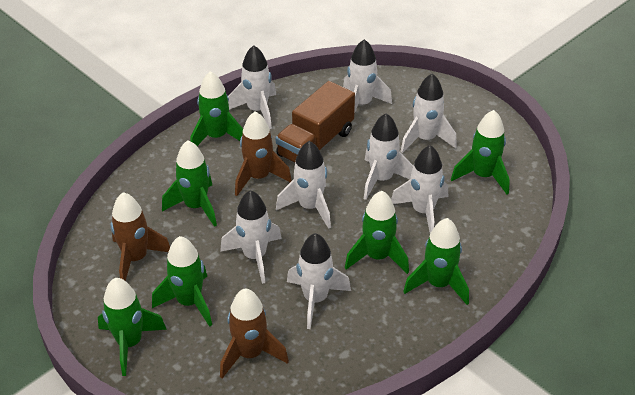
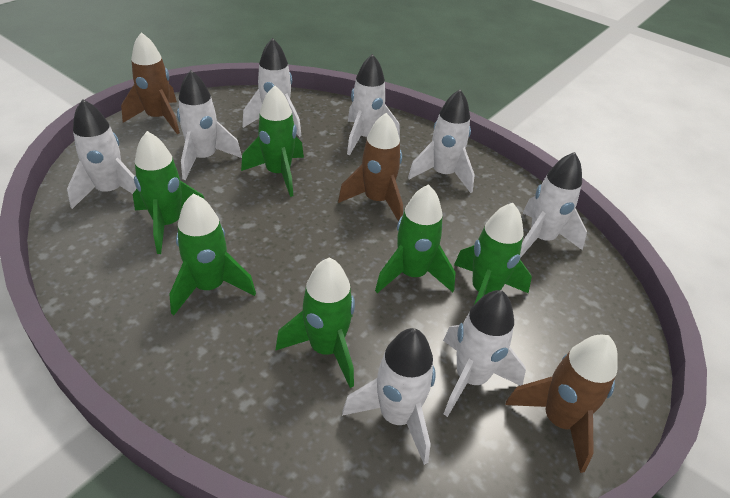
brown truck: 1 -> 0
green rocket: 7 -> 6

